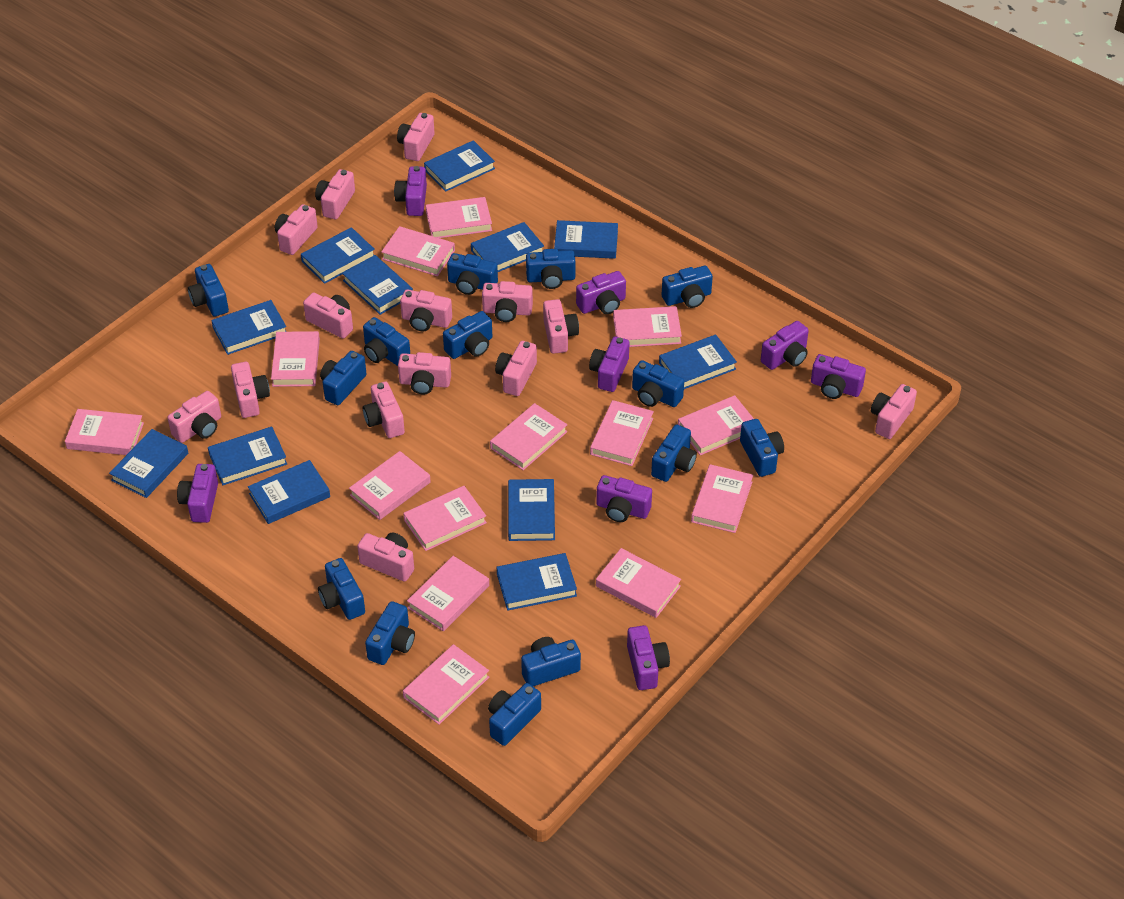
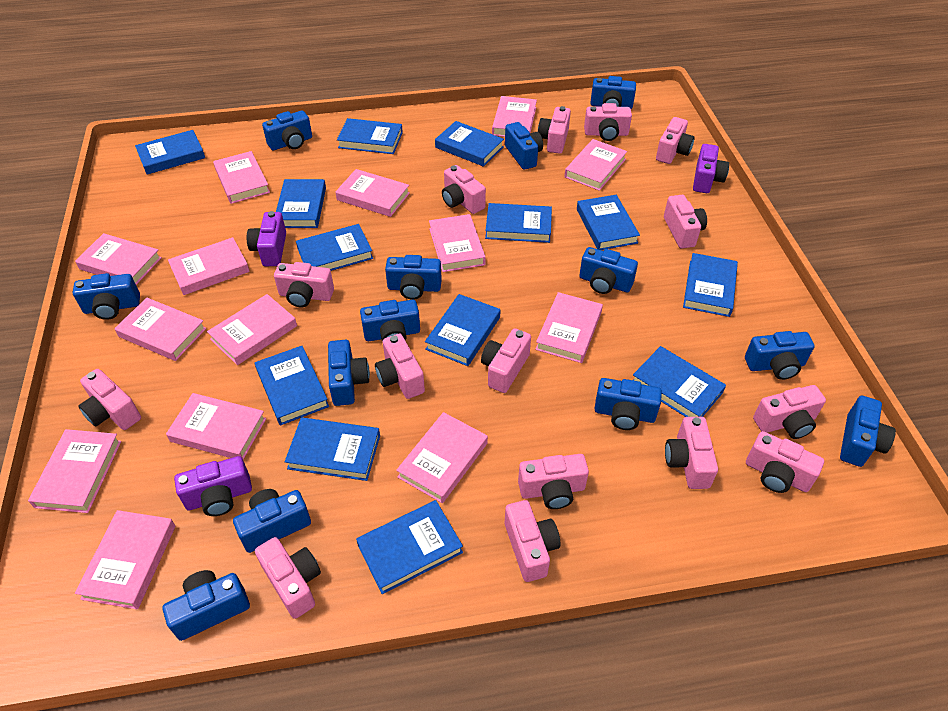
blue book: 12 -> 13
blue camera: 14 -> 13
pink camera: 14 -> 15
purple camera: 8 -> 3

